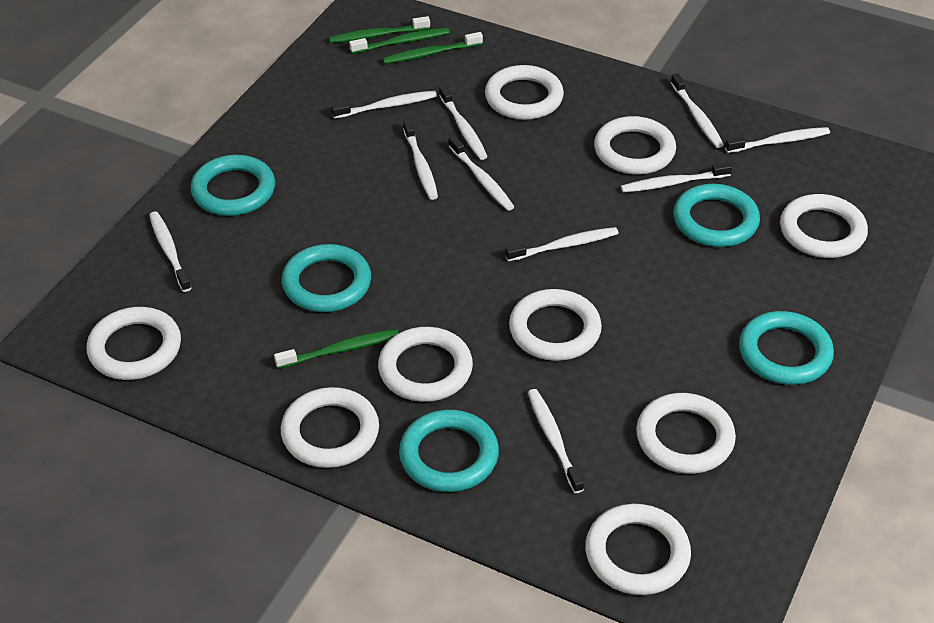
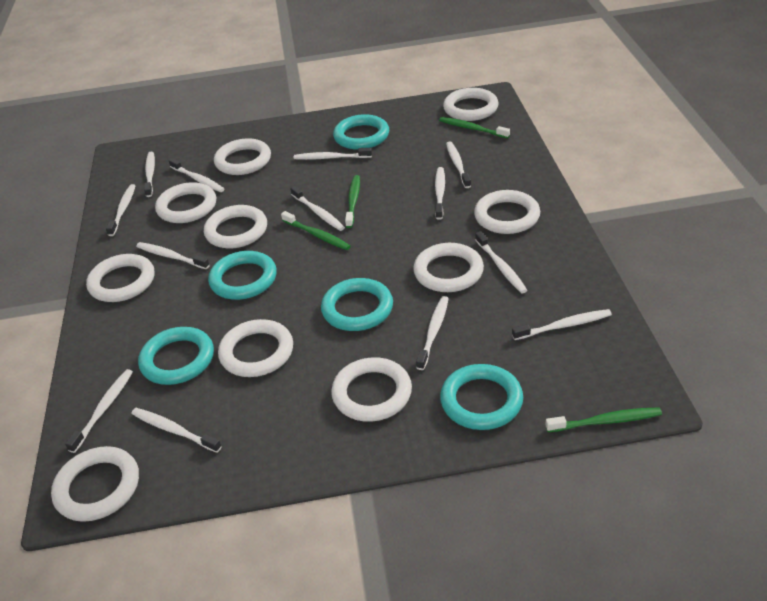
white ring: 9 -> 10
white toothbrush: 10 -> 13

